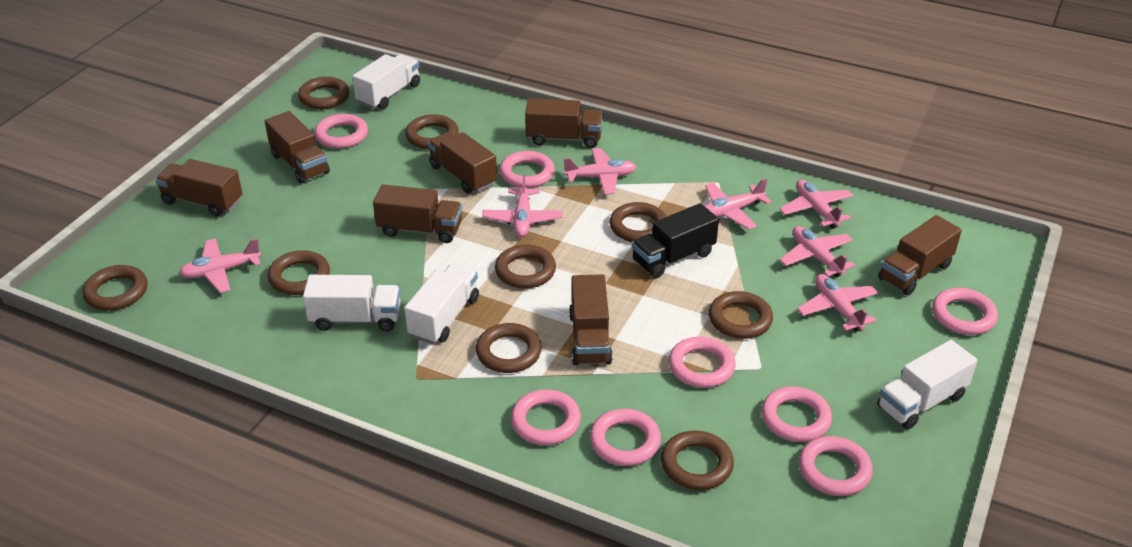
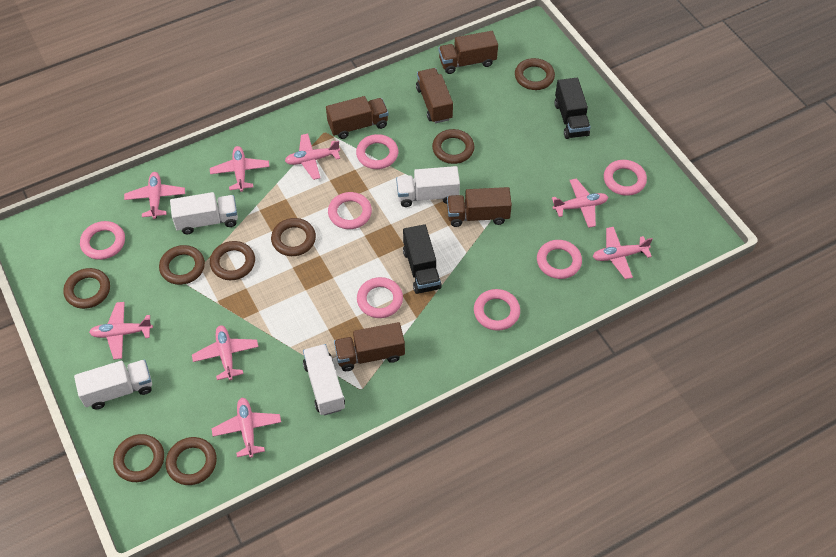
black truck: 1 -> 2
brown ring: 9 -> 8
brown truck: 7 -> 5
pink plane: 7 -> 8
pink ring: 8 -> 7

